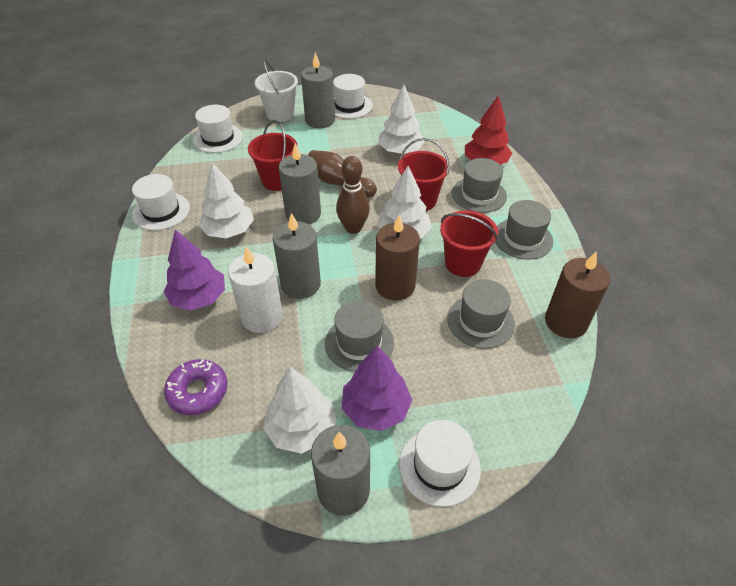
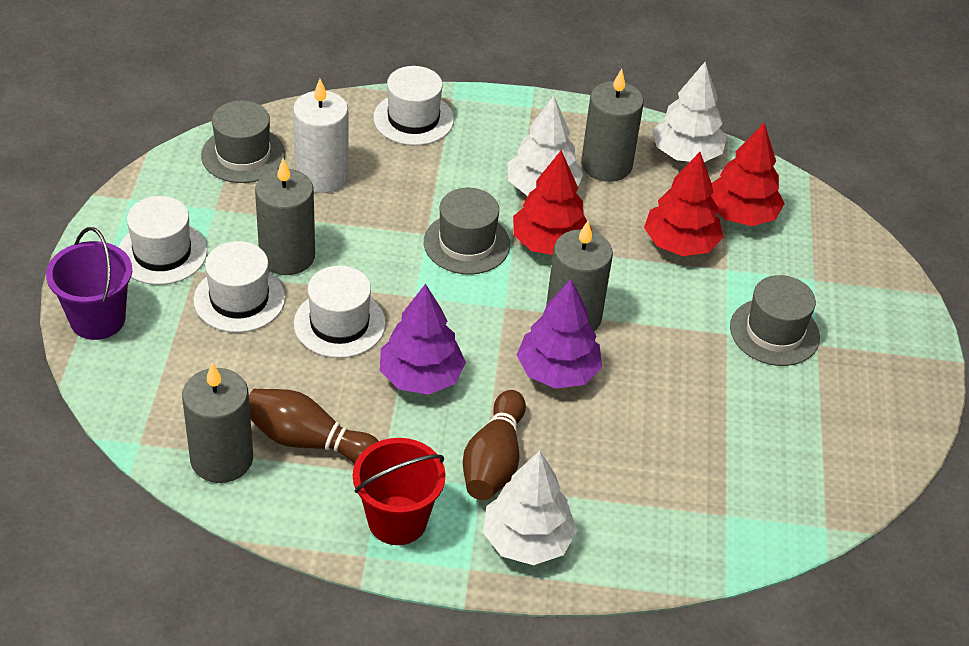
brown candle: 2 -> 0
grey hat: 4 -> 3
purple bucket: 0 -> 1
purple donut: 1 -> 0
red bucket: 3 -> 1
red tree: 1 -> 3
white bucket: 1 -> 0
white tree: 4 -> 3

